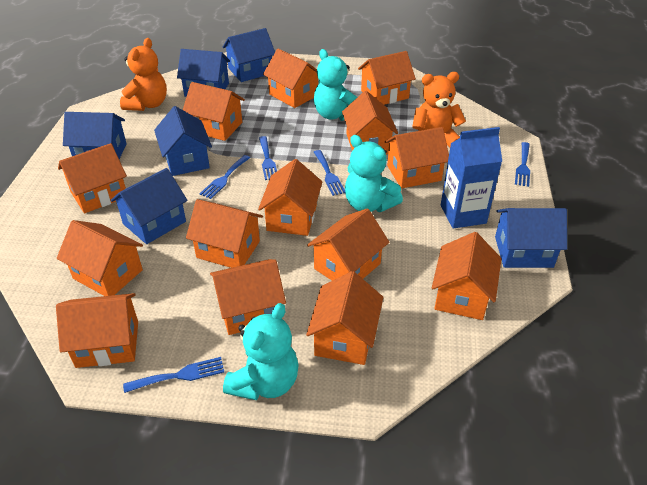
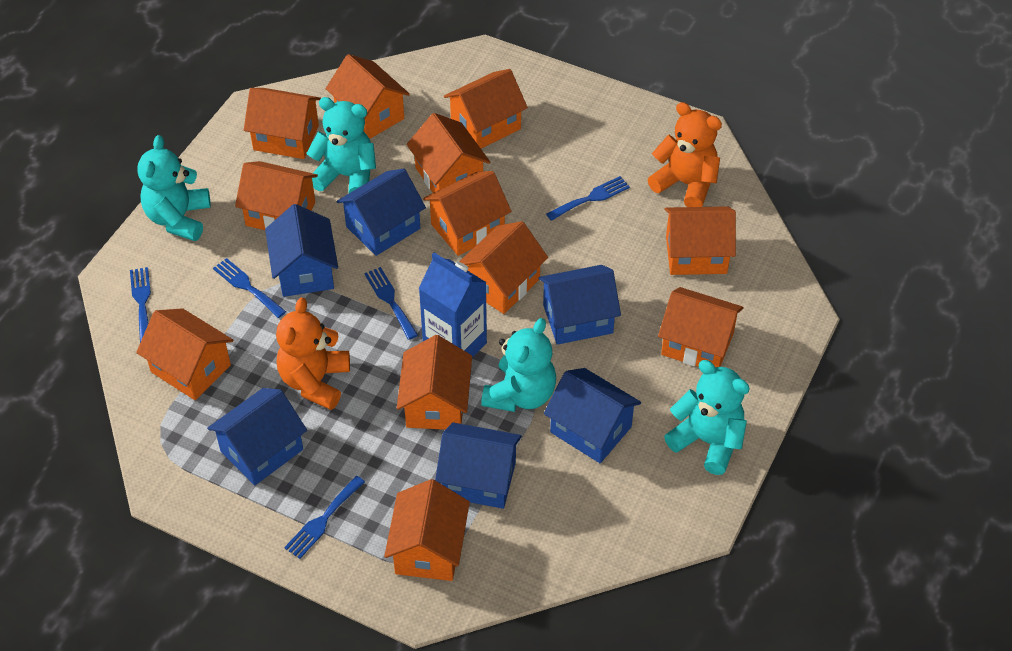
orange house: 14 -> 12
turquoise teddy bear: 3 -> 4

